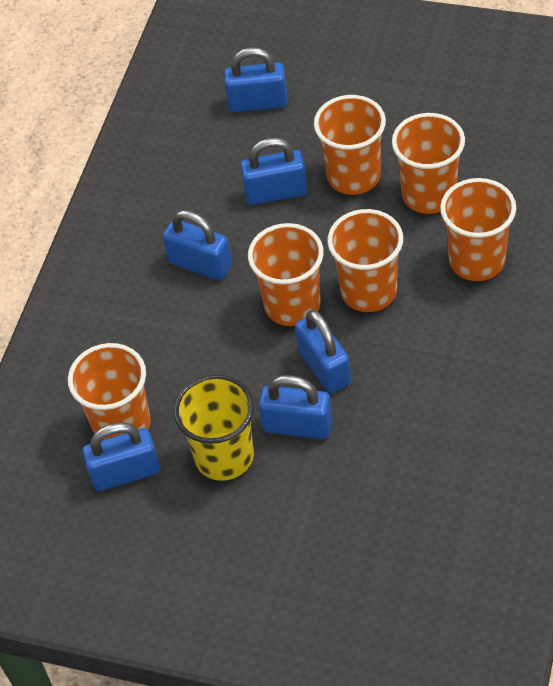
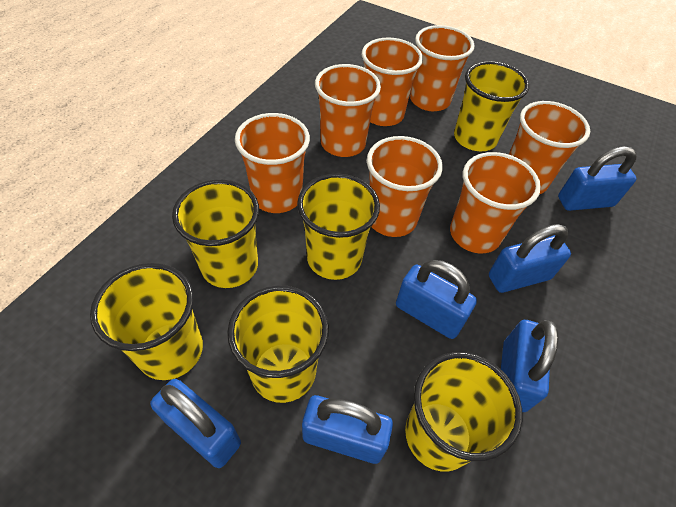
orange cup: 6 -> 7
yellow cup: 1 -> 6

